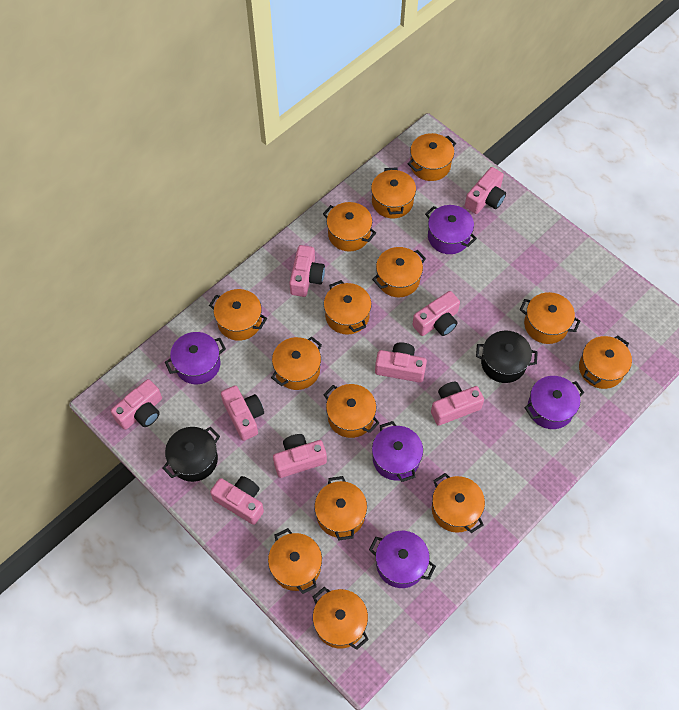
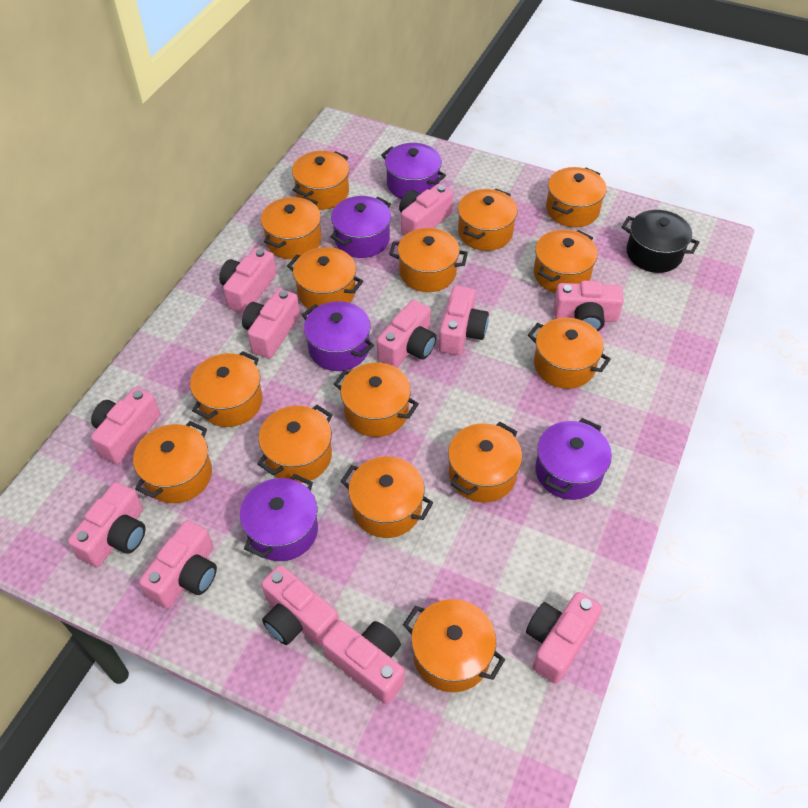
black pot: 2 -> 1
orange pot: 14 -> 15
pink camera: 9 -> 12

